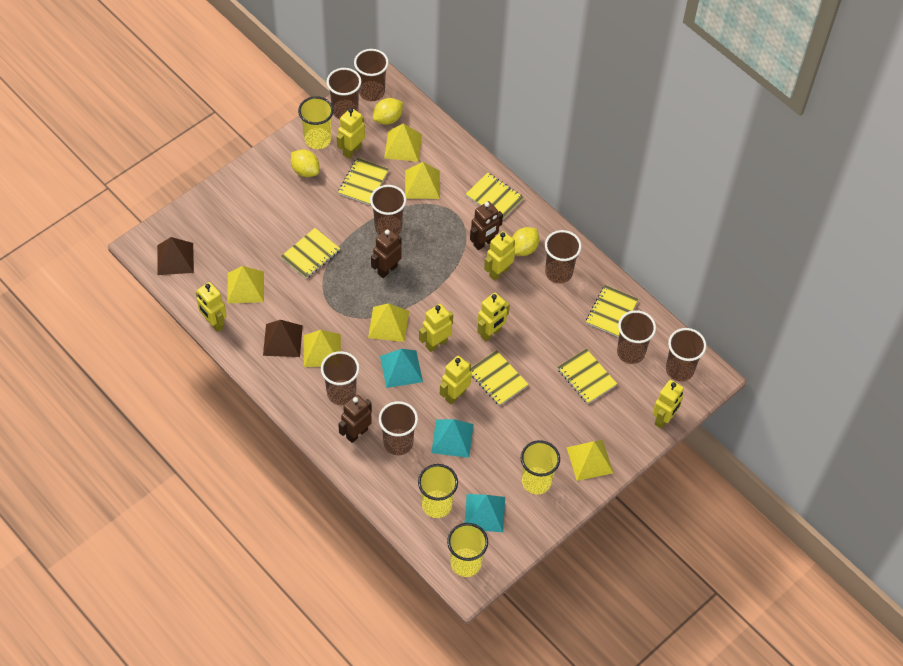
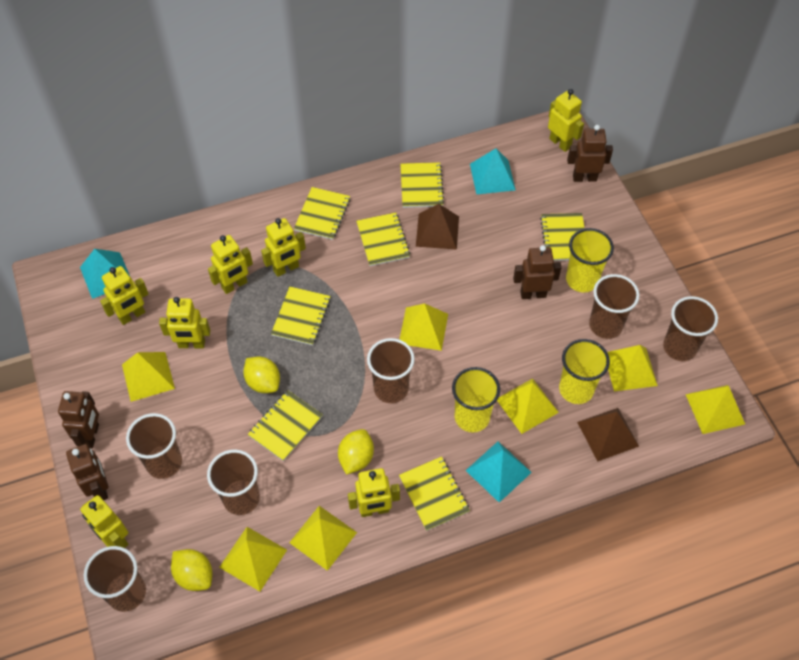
brown cup: 8 -> 6
brown robot: 3 -> 4
yellow cup: 4 -> 3
yellow notebook: 6 -> 7
yellow pyramid: 6 -> 7

